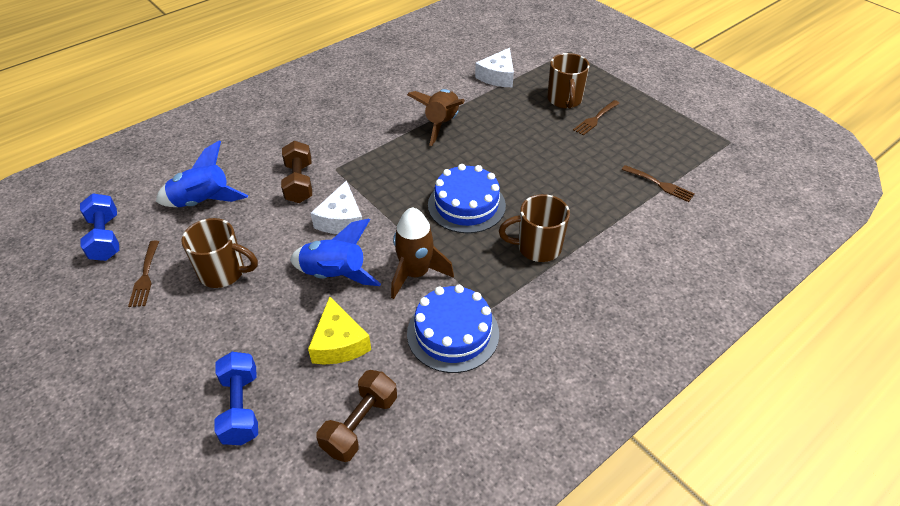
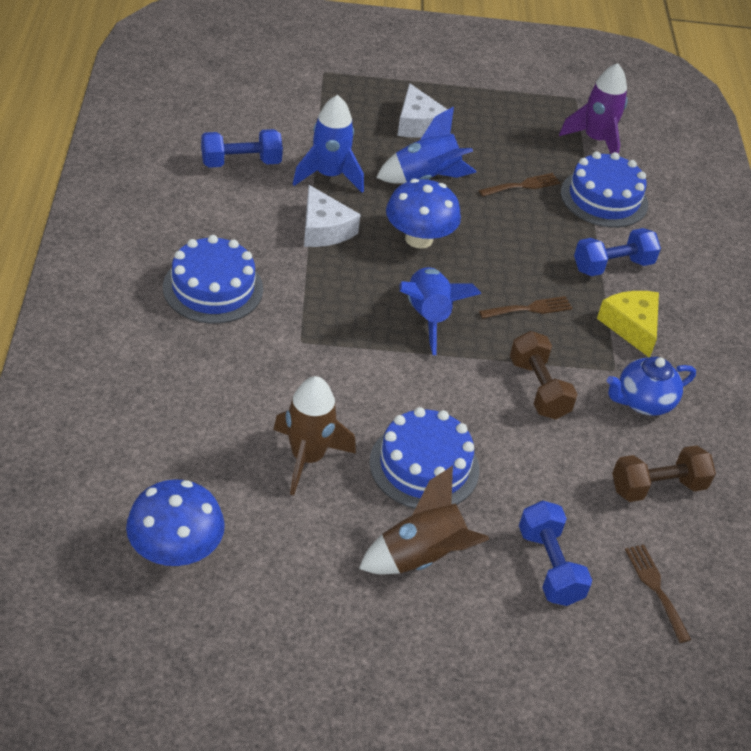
blue cake: 2 -> 3
blue dumbbell: 2 -> 3
blue mushroom: 0 -> 2
blue rocket: 2 -> 3
blue teapot: 0 -> 1
brown mug: 3 -> 0
purple rocket: 0 -> 1

